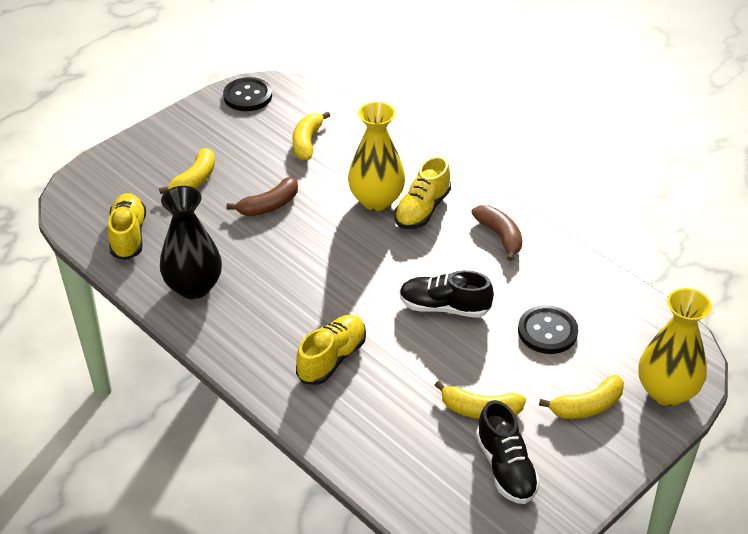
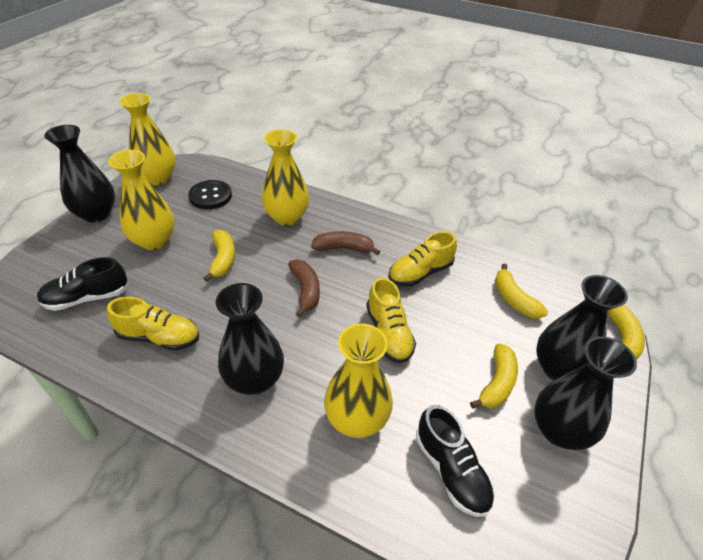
black button: 2 -> 1
black vase: 1 -> 4
yellow vase: 2 -> 4

